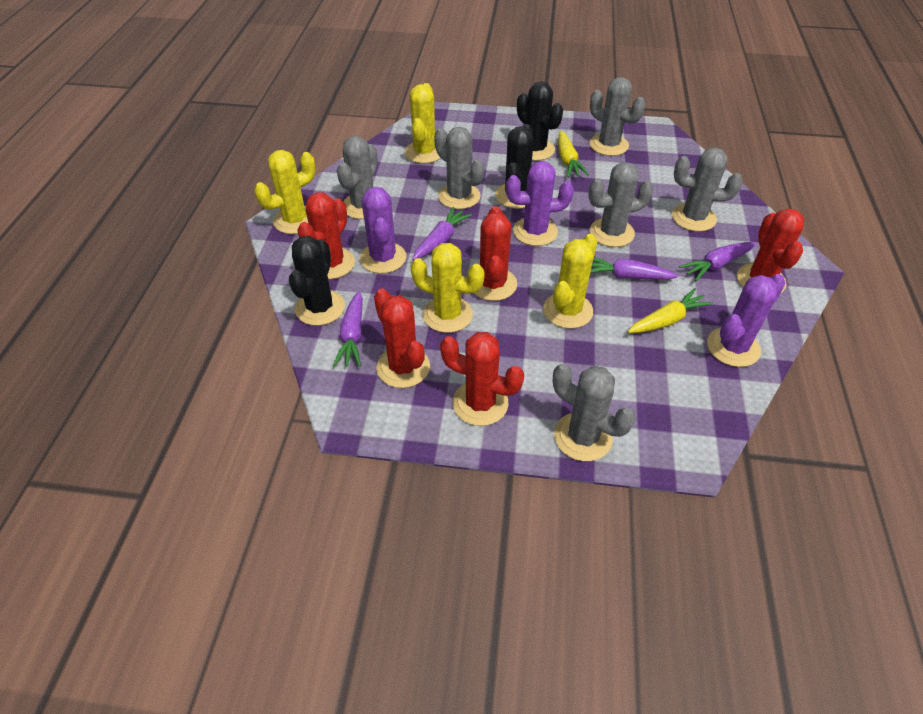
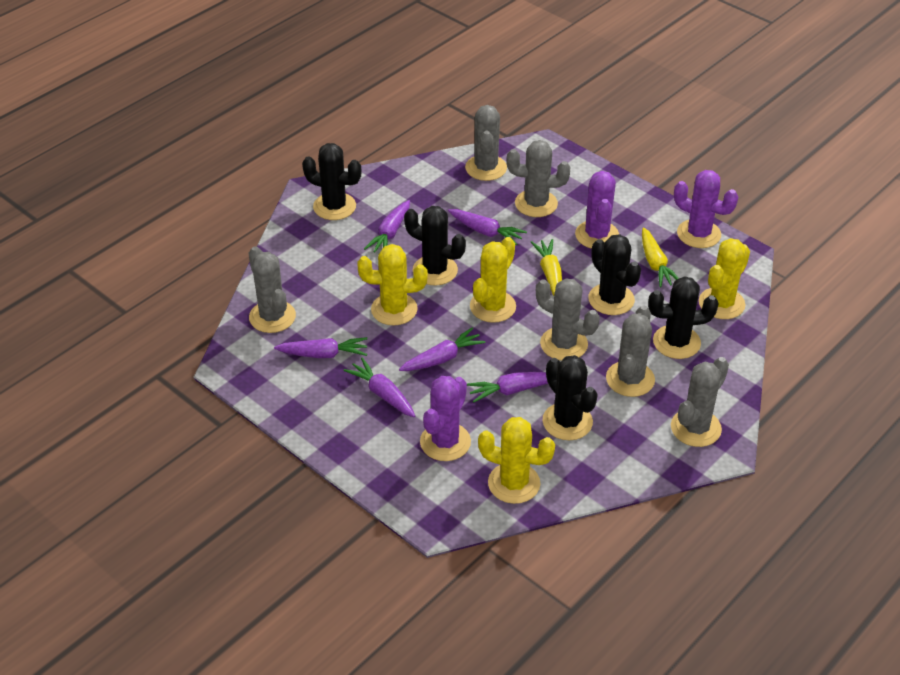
black cactus: 3 -> 5
purple carrot: 4 -> 6
red cactus: 5 -> 0

